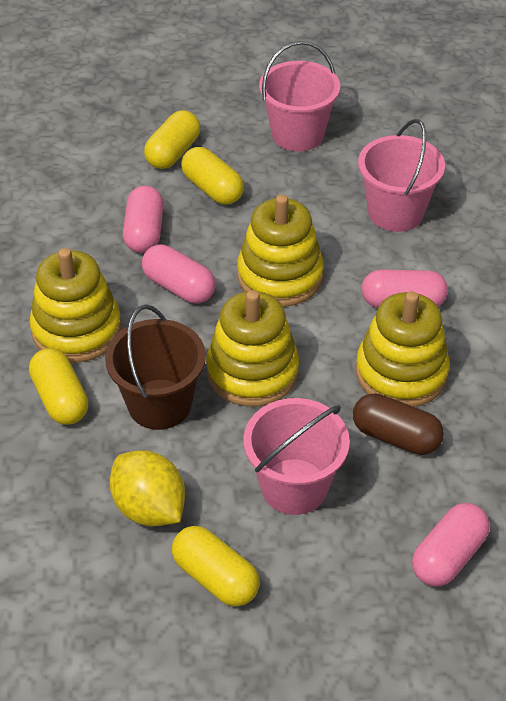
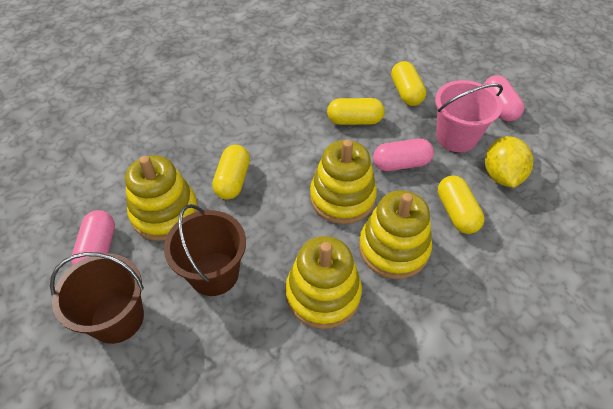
brown bucket: 1 -> 2
brown capsule: 1 -> 0
pink bucket: 3 -> 1
pink capsule: 4 -> 3

